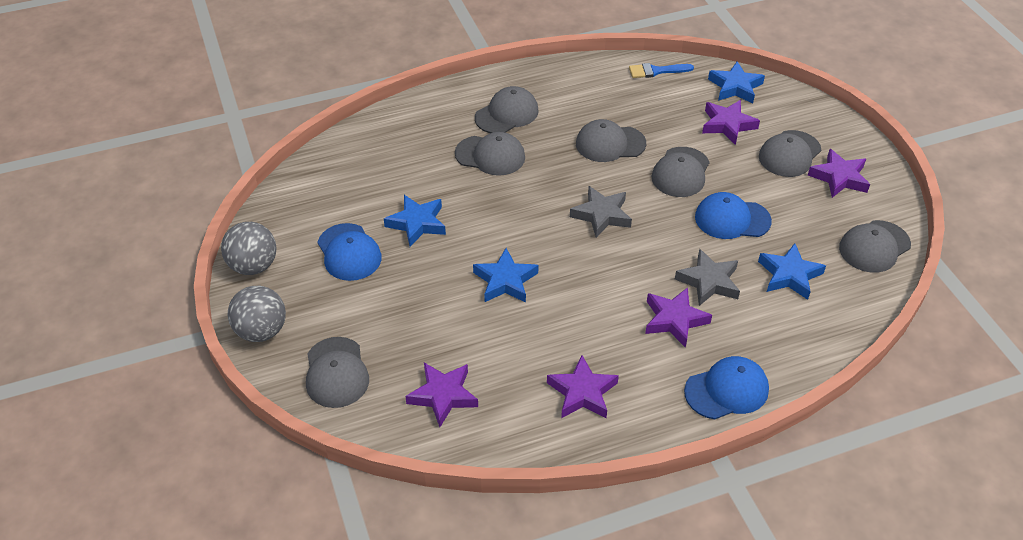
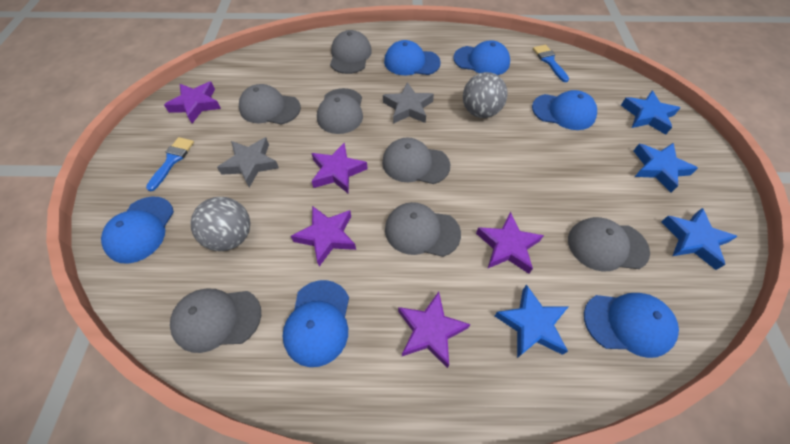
blue brush: 1 -> 2
blue cap: 3 -> 6

